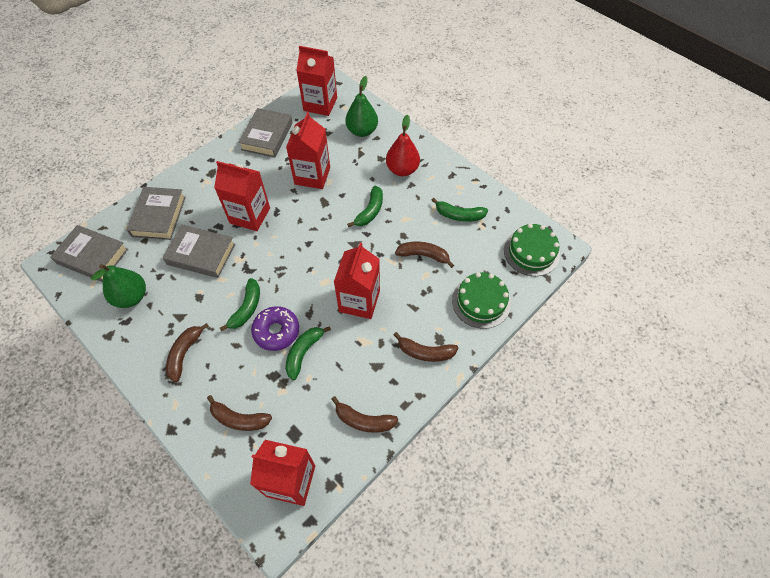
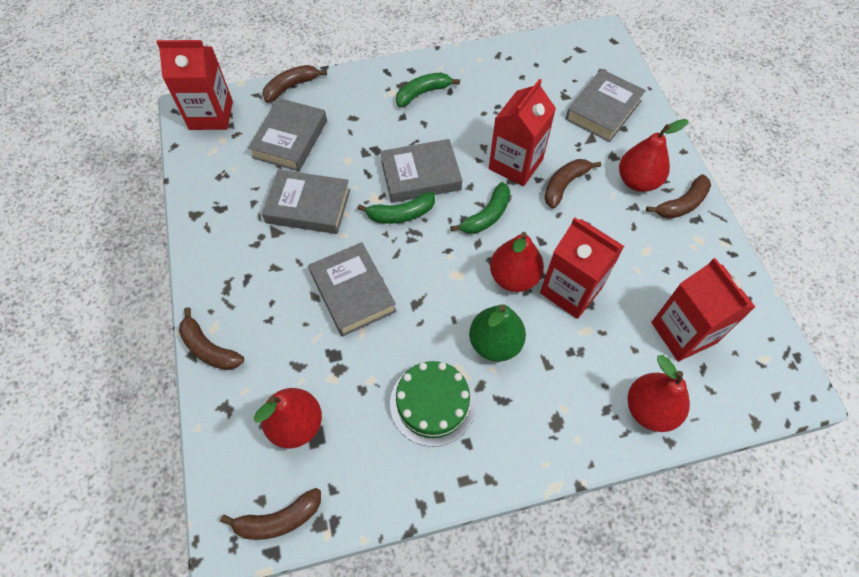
green banana: 4 -> 3
green cake: 2 -> 1
green pear: 2 -> 1
grey book: 4 -> 5
purple donut: 1 -> 0
red carton: 5 -> 4
red pear: 1 -> 4

